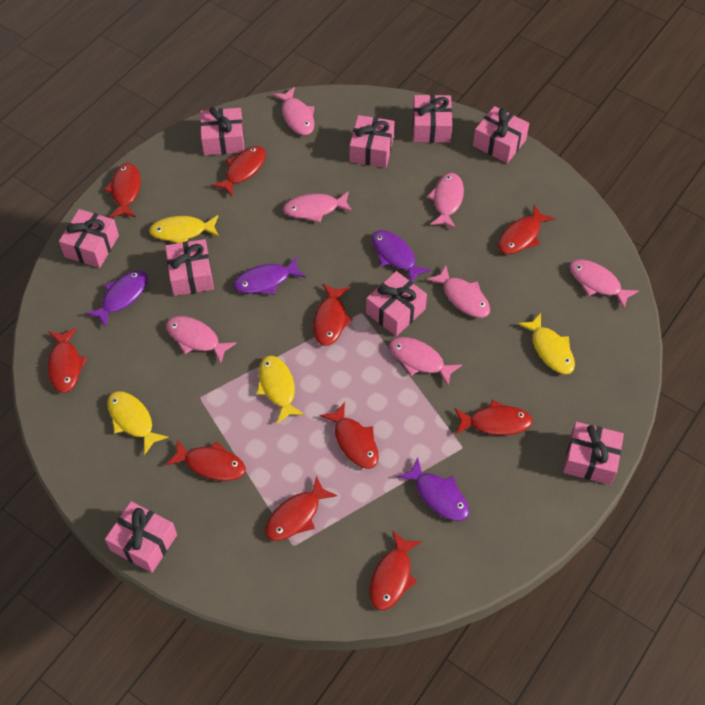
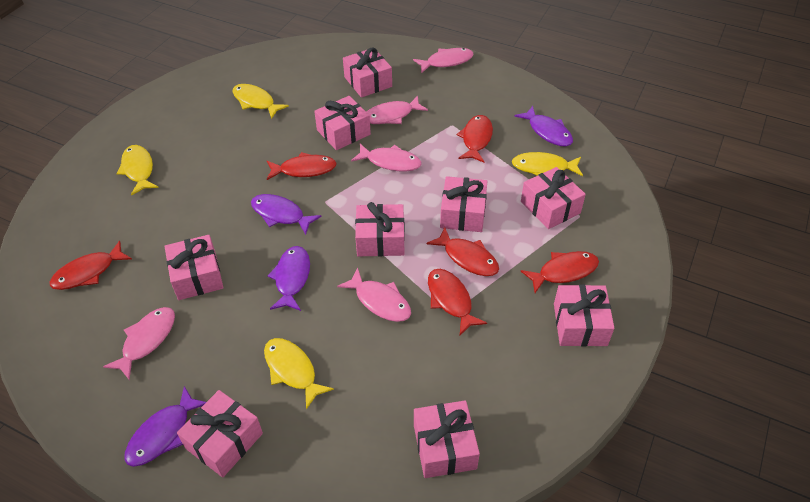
pink fish: 7 -> 5
red fish: 10 -> 6

